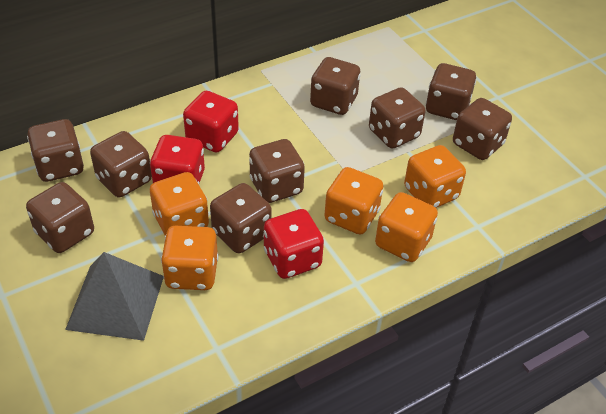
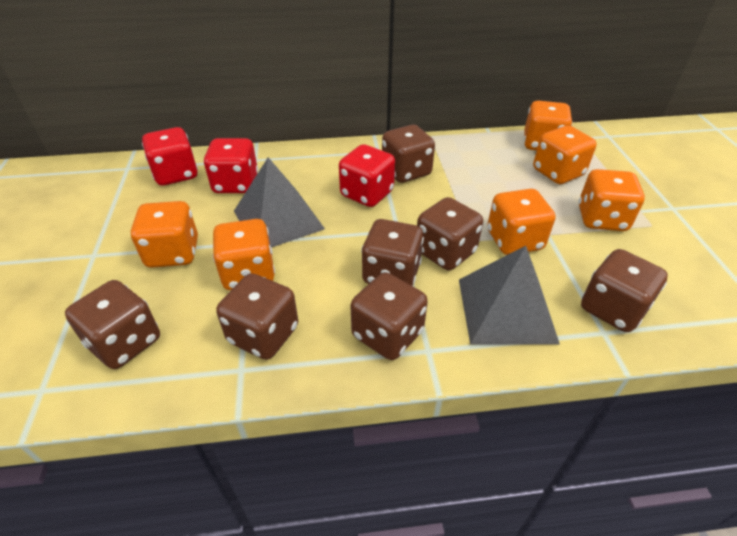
brown dice: 9 -> 7
grey pyramid: 1 -> 2
orange dice: 5 -> 6

